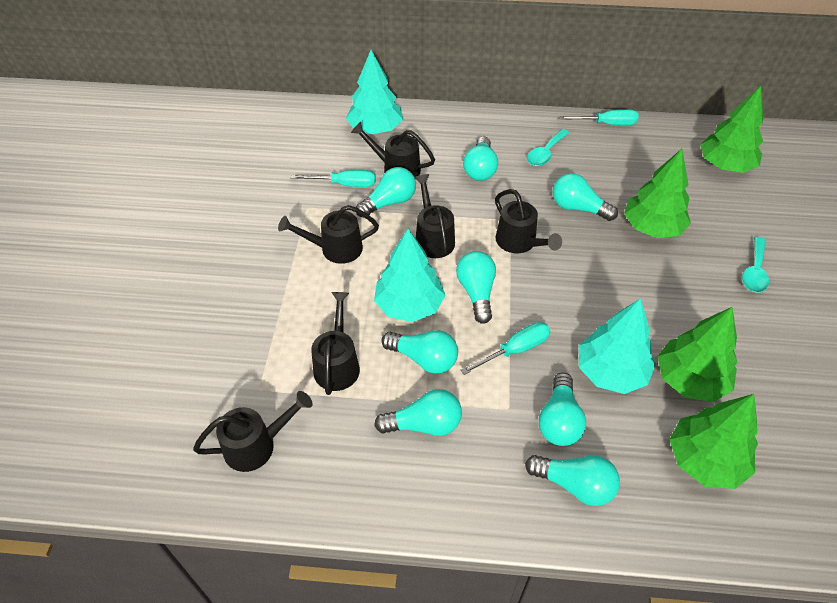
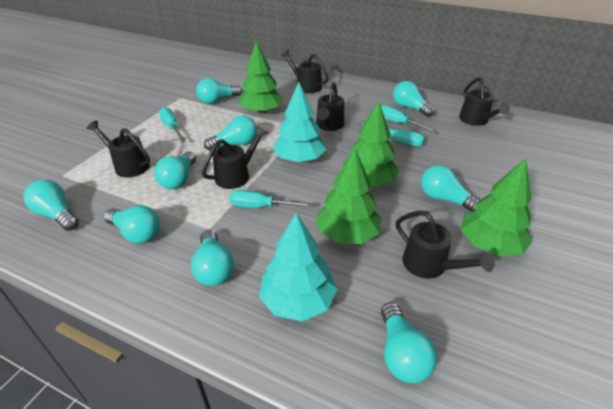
turquoise light bulb: 8 -> 9
turquoise screwdriver: 3 -> 4
turquoise spoon: 2 -> 0
turquoise tree: 3 -> 2

